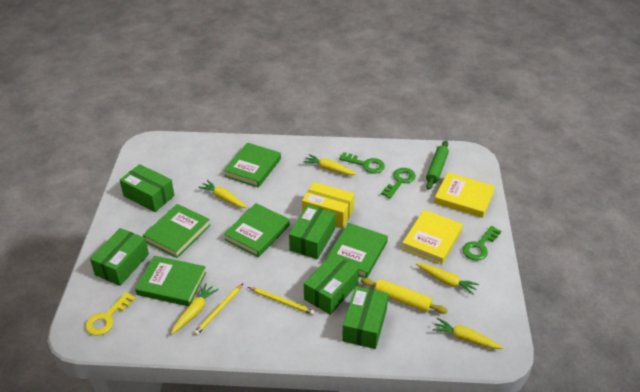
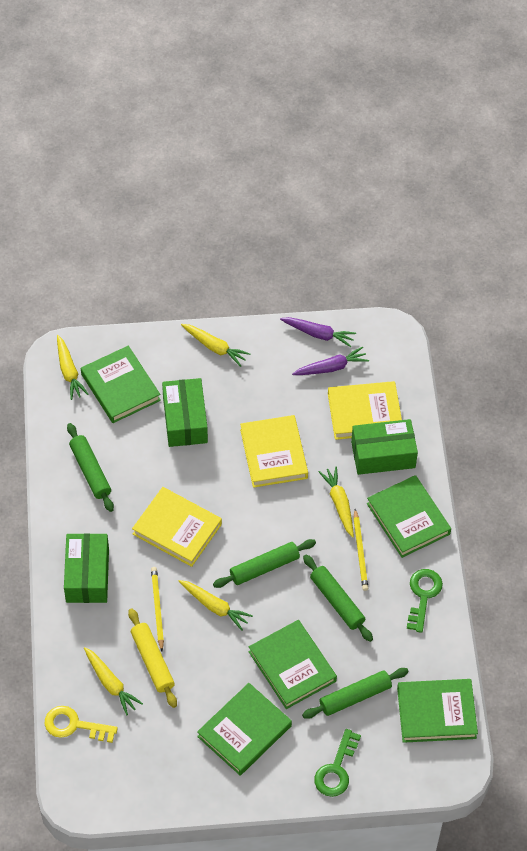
green box: 5 -> 3
green key: 3 -> 2
green rolling pin: 1 -> 4
purple carrot: 0 -> 2
yellow book: 2 -> 3
yellow box: 1 -> 0

